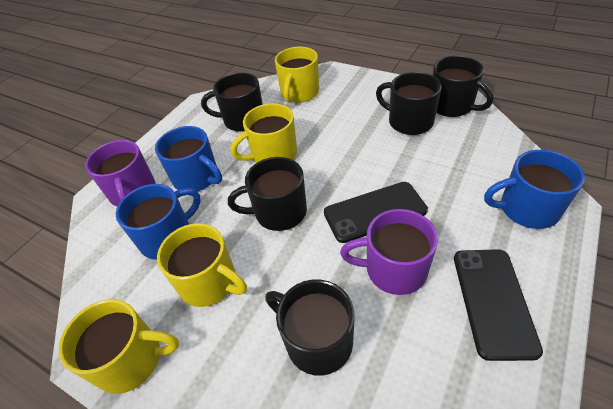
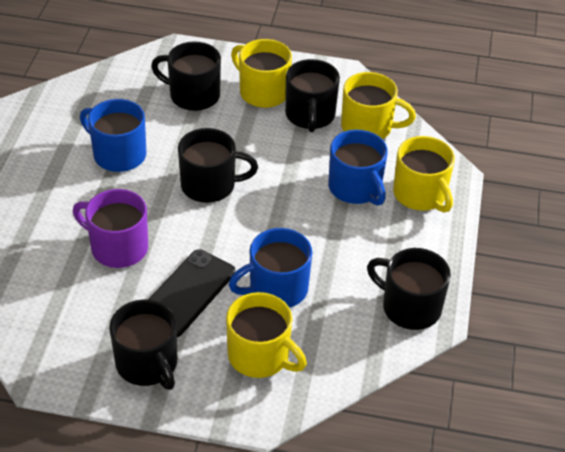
black phone: 2 -> 1
purple mug: 2 -> 1

